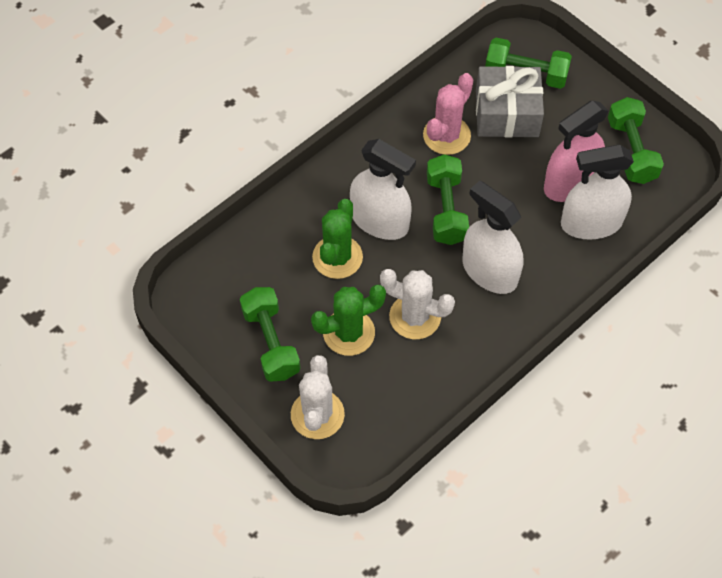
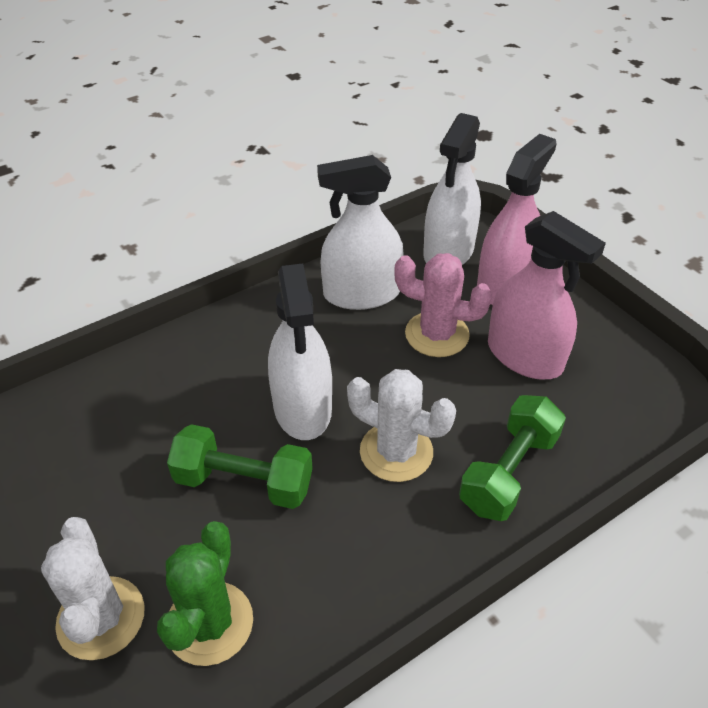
green cactus: 2 -> 1
green dumbbell: 4 -> 2
grey gift: 1 -> 0
pink spray bottle: 1 -> 2

